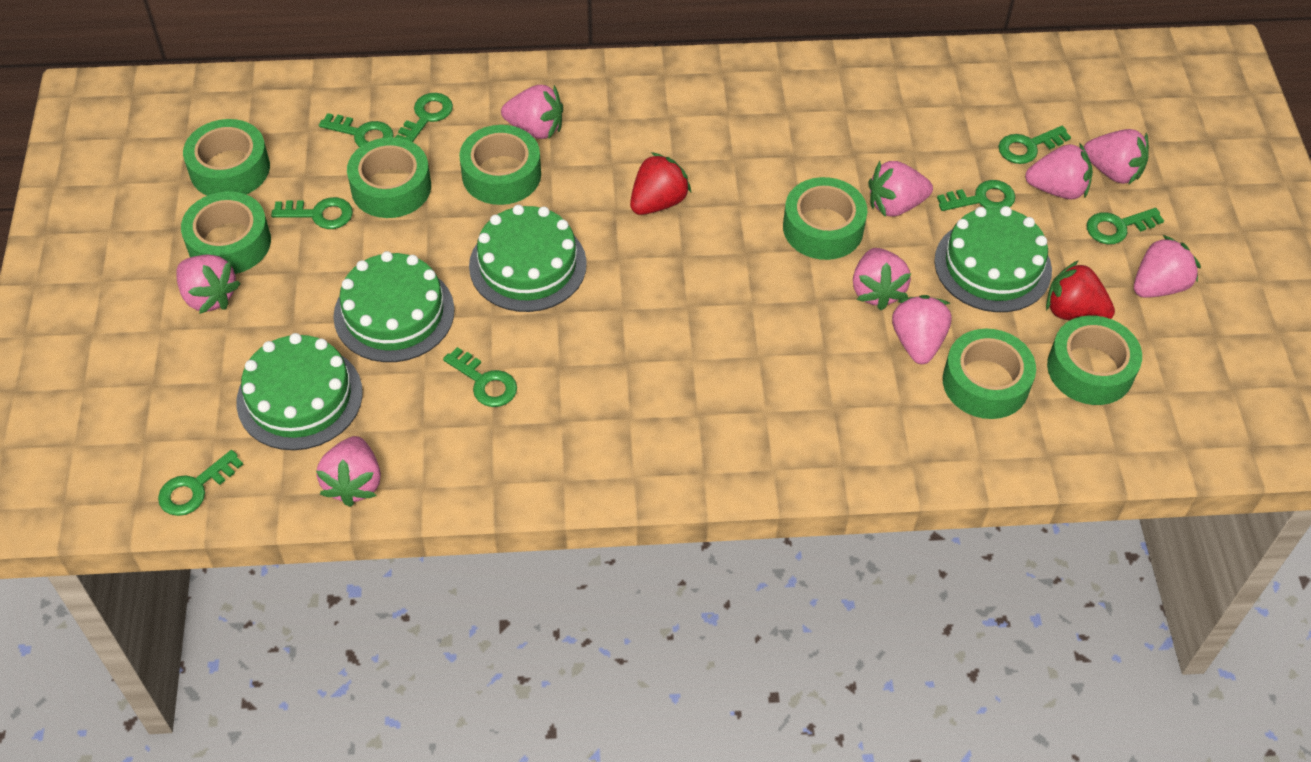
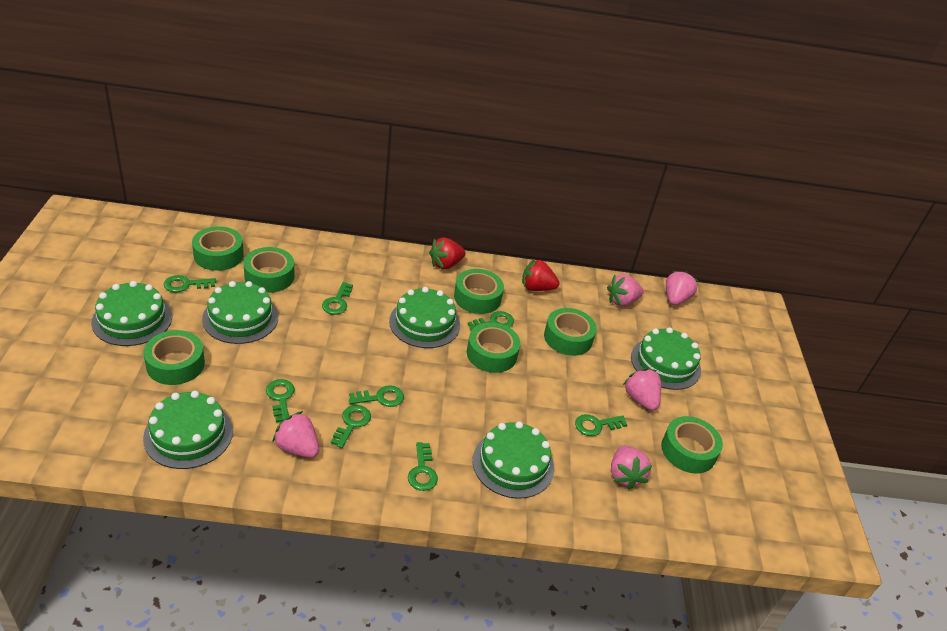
green cake: 4 -> 6
pink strawberry: 9 -> 5

